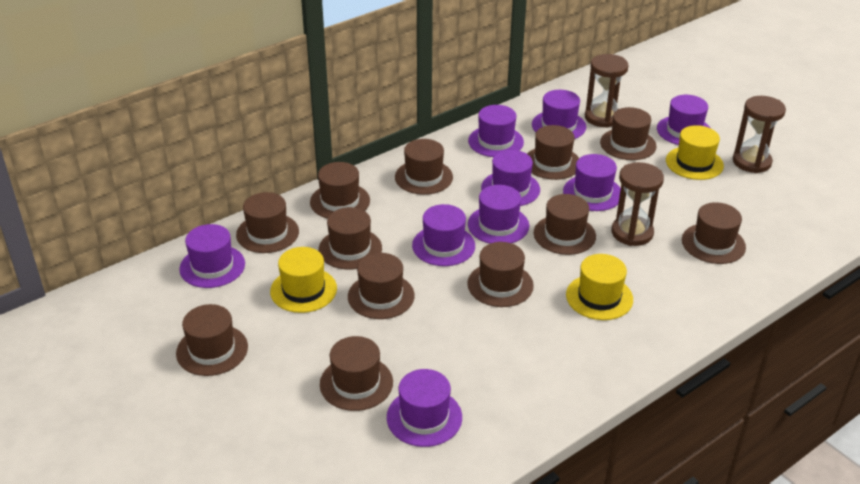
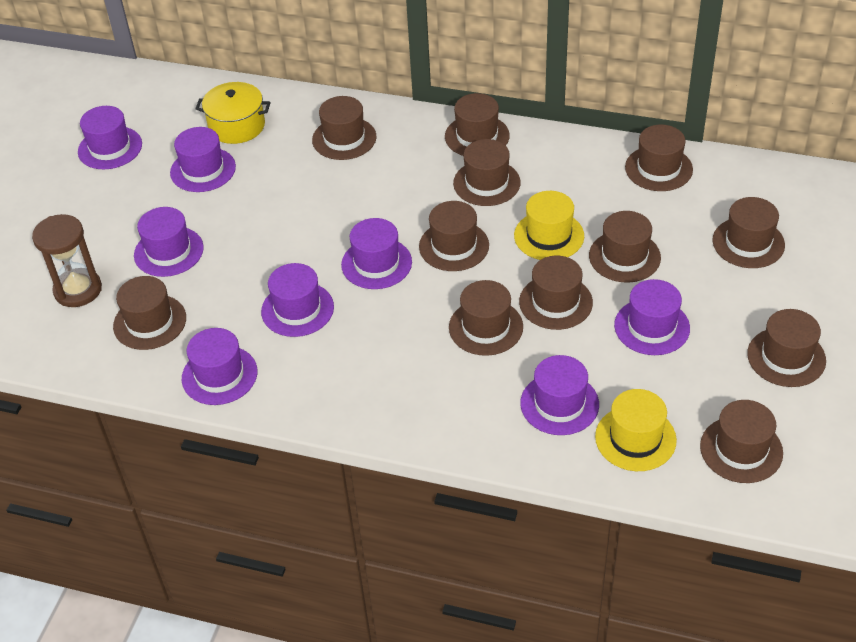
brown hourglass: 3 -> 1
purple hat: 9 -> 8
yellow hat: 3 -> 2
yellow pot: 0 -> 1

